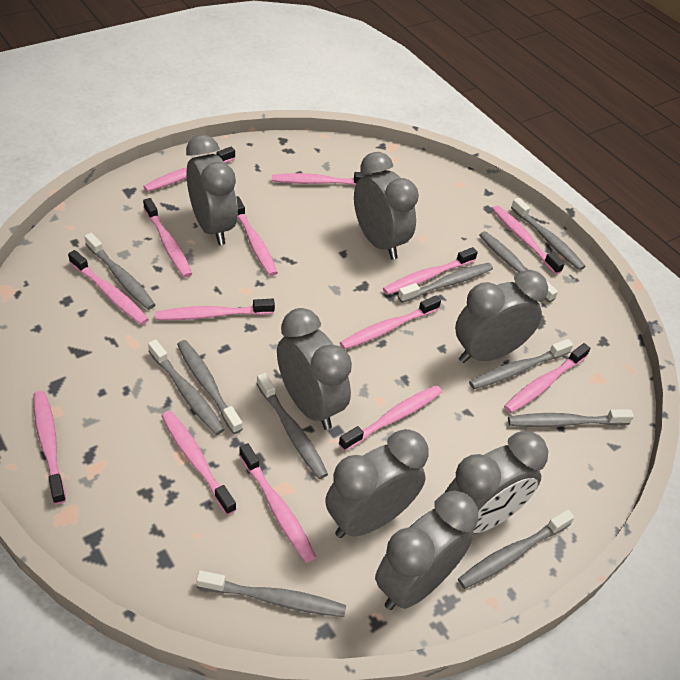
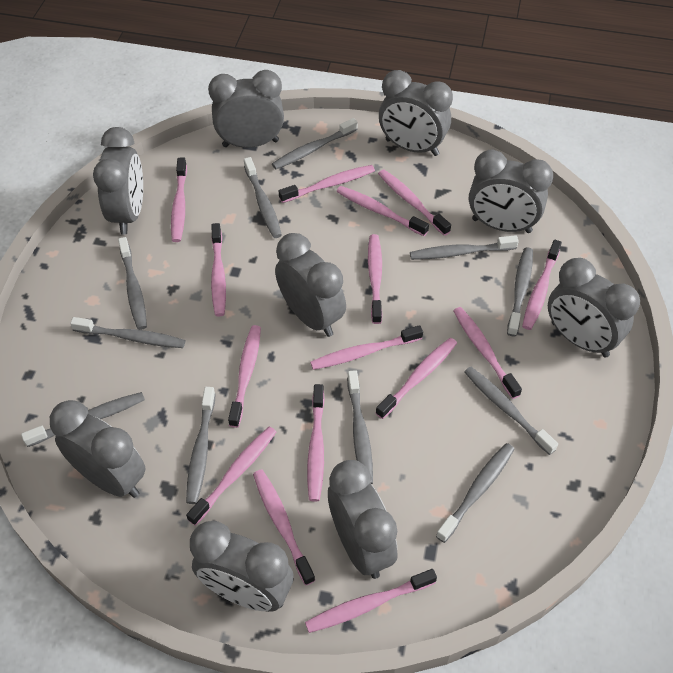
grey clock: 7 -> 9
pink toothbrush: 14 -> 15

